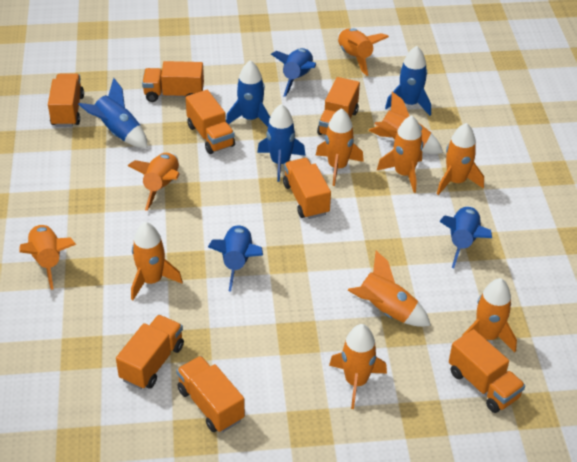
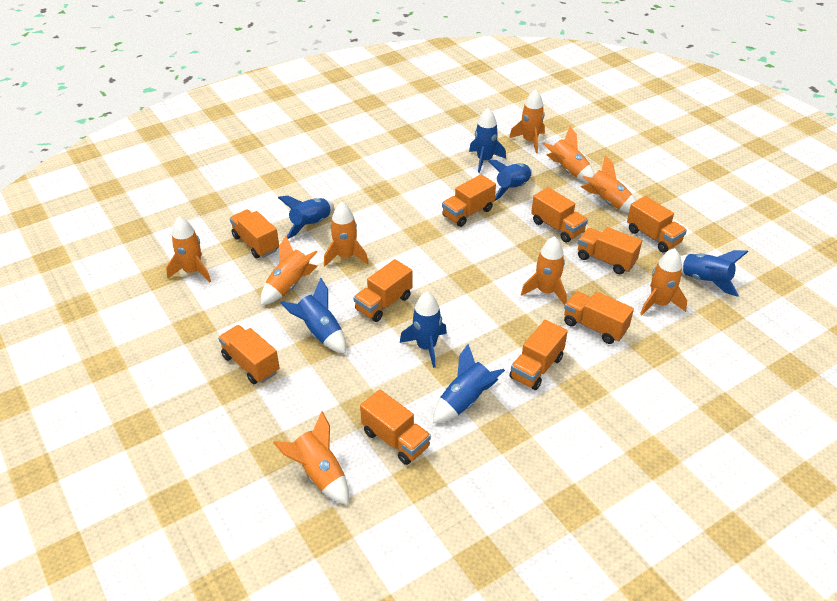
orange rocket: 11 -> 9
orange truck: 8 -> 10

